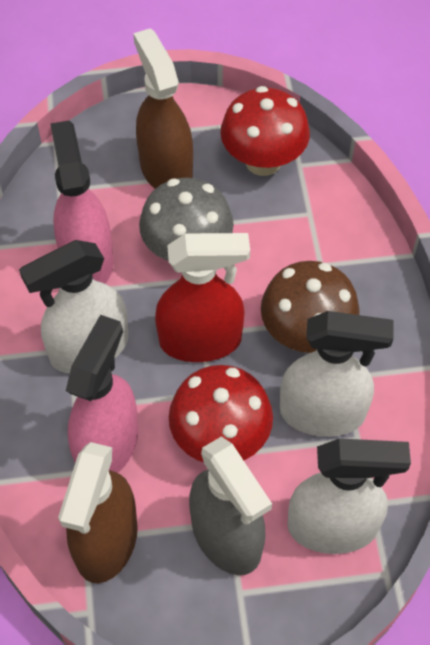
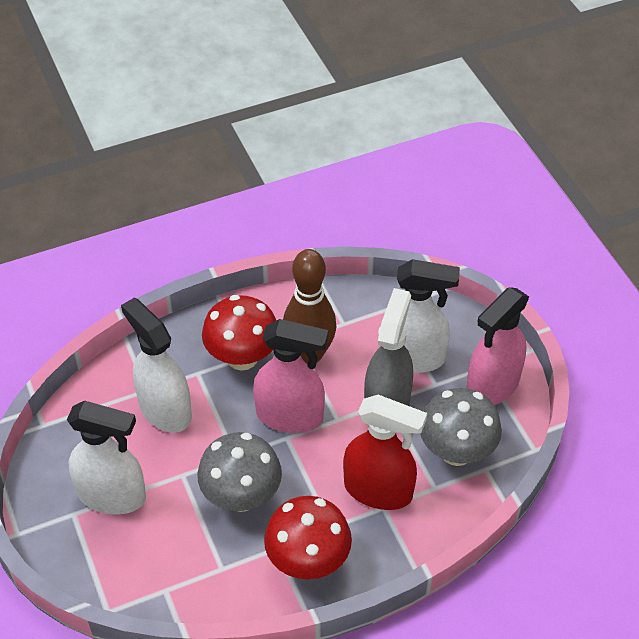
brown bowling pin: 0 -> 1
brown mushroom: 1 -> 0
brown spray bottle: 2 -> 0
grey mushroom: 1 -> 2

